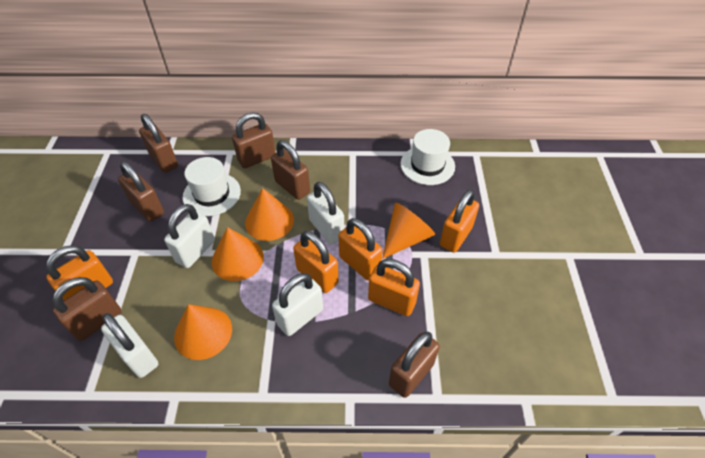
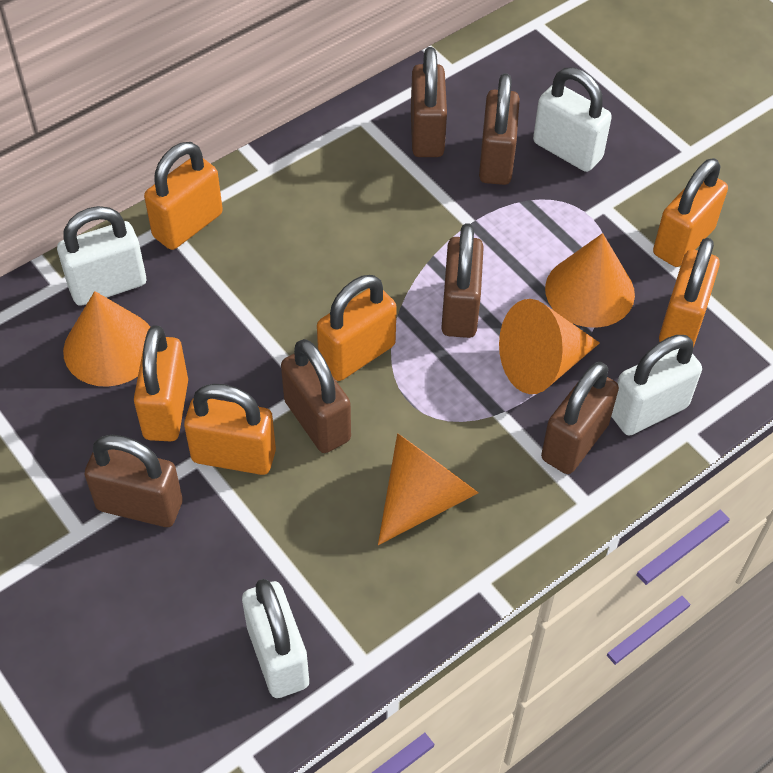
orange padlock: 5 -> 6
white hat: 2 -> 0

